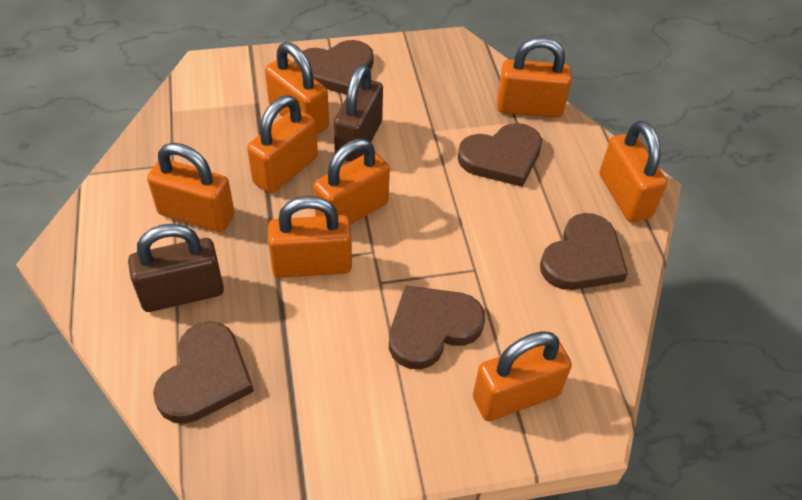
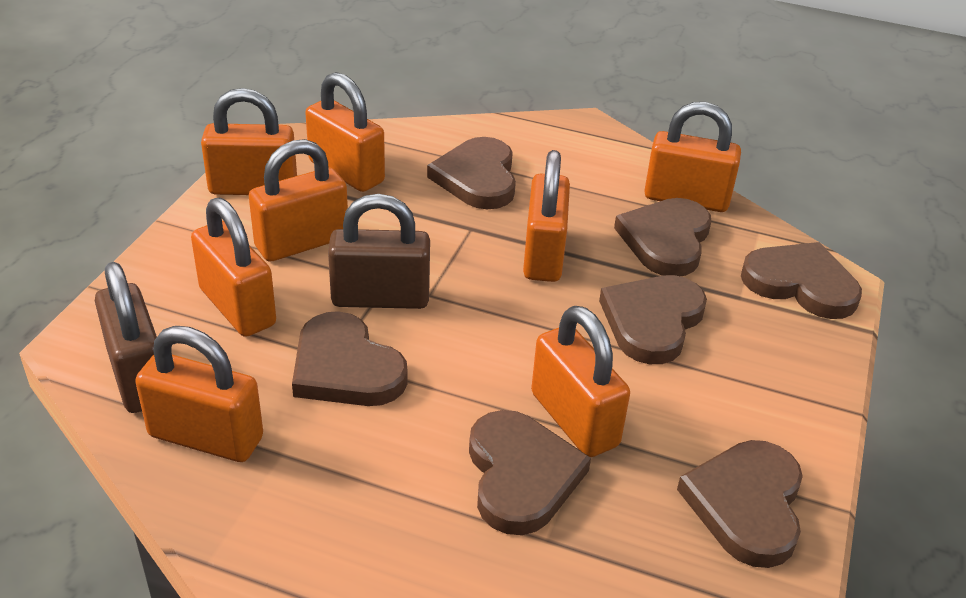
brown heart: 5 -> 7

